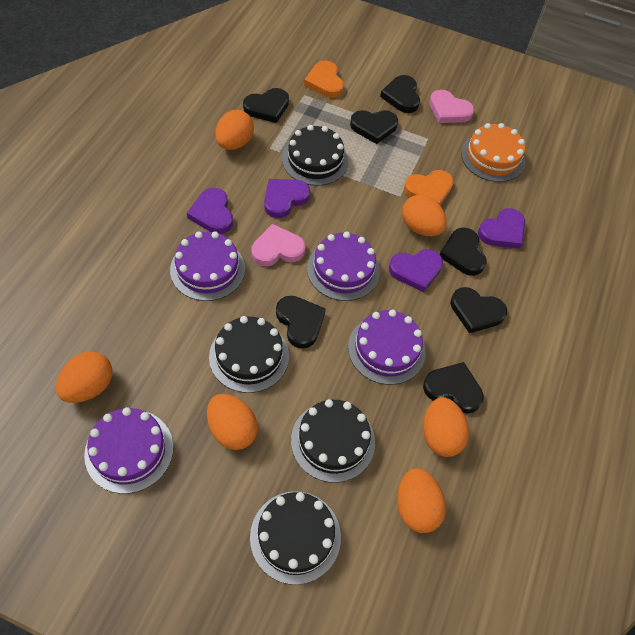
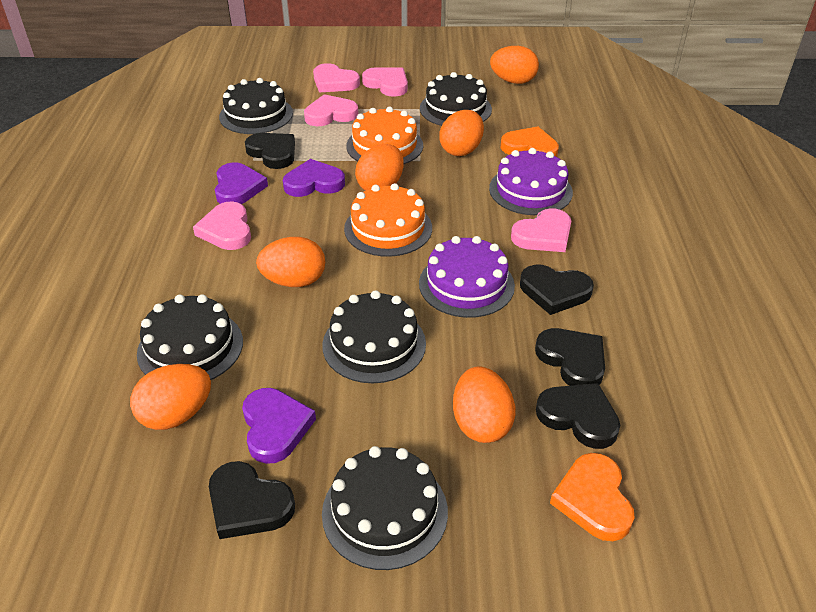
black cake: 4 -> 5
black heart: 7 -> 5
orange cake: 1 -> 2
pink heart: 2 -> 5
purple cake: 4 -> 2
purple heart: 4 -> 3

